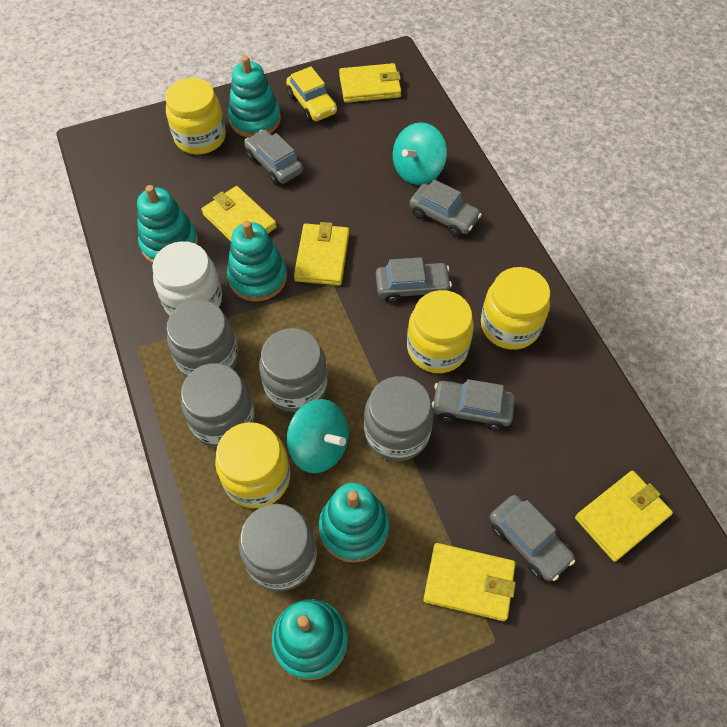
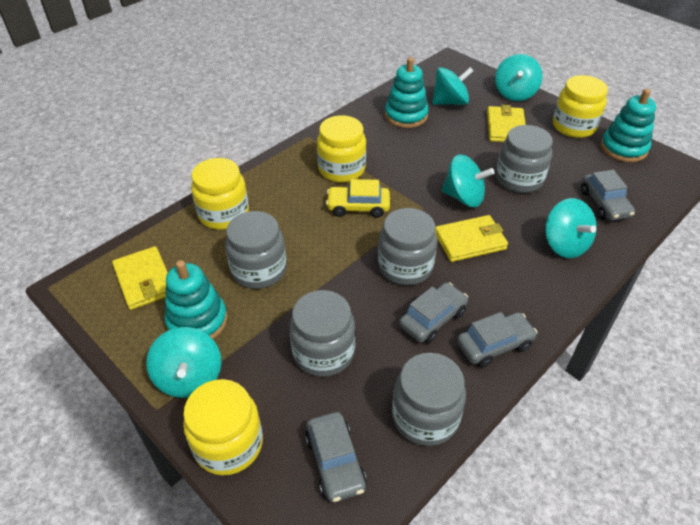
grey car: 5 -> 4
turquoise spinning top: 2 -> 5
turquoise stacking toy: 5 -> 3
white jar: 1 -> 0
yellow wallet: 5 -> 3

